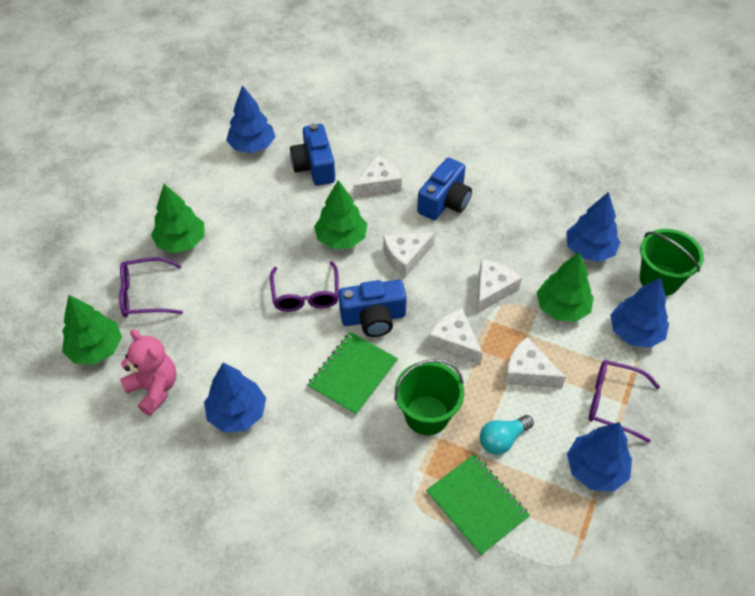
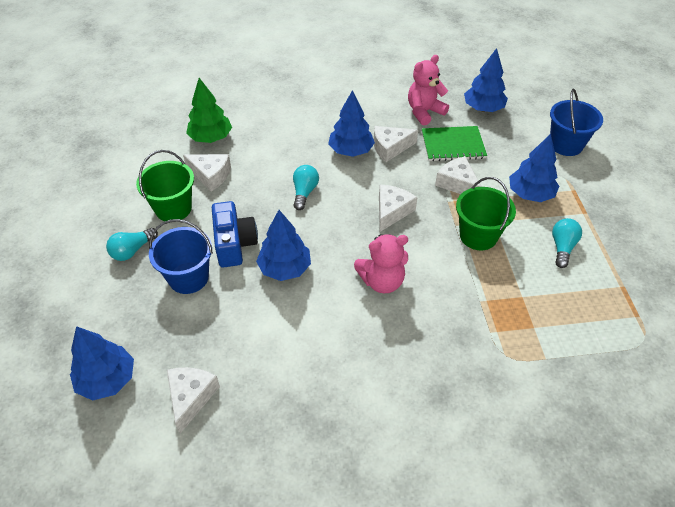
blue bucket: 0 -> 2
blue camera: 3 -> 1
green notebook: 2 -> 1
green tree: 4 -> 1
pink teddy bear: 1 -> 2
purple glasses: 3 -> 0
turquoise light bulb: 1 -> 3

